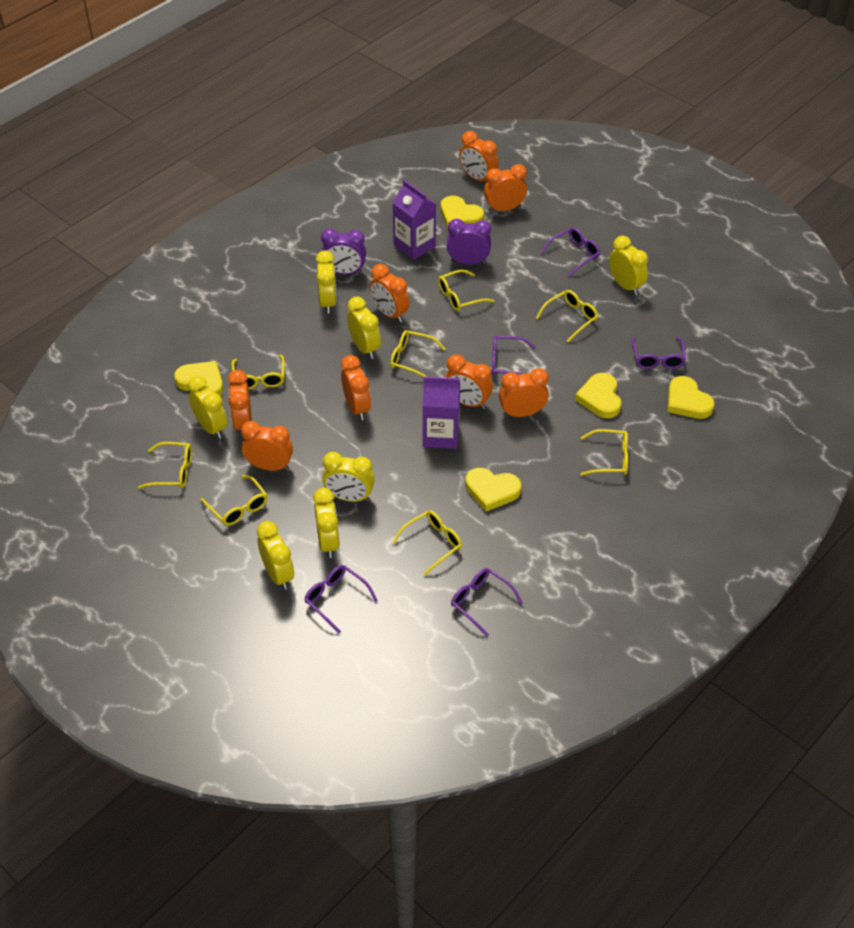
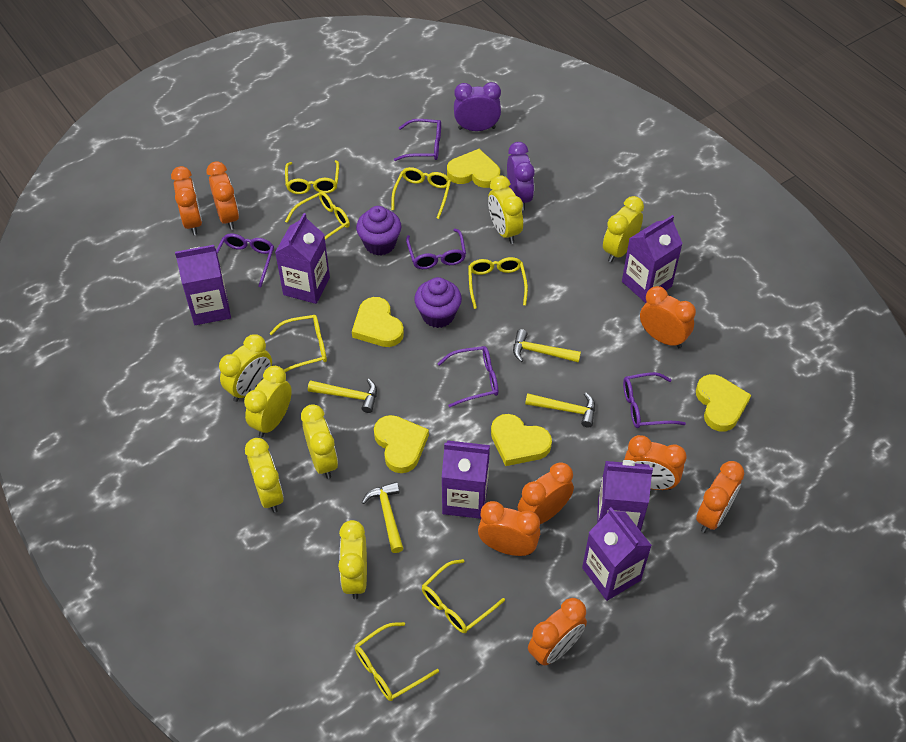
purple carton: 2 -> 6
purple cupcake: 0 -> 2
yellow glasses: 8 -> 7
yellow hammer: 0 -> 4

